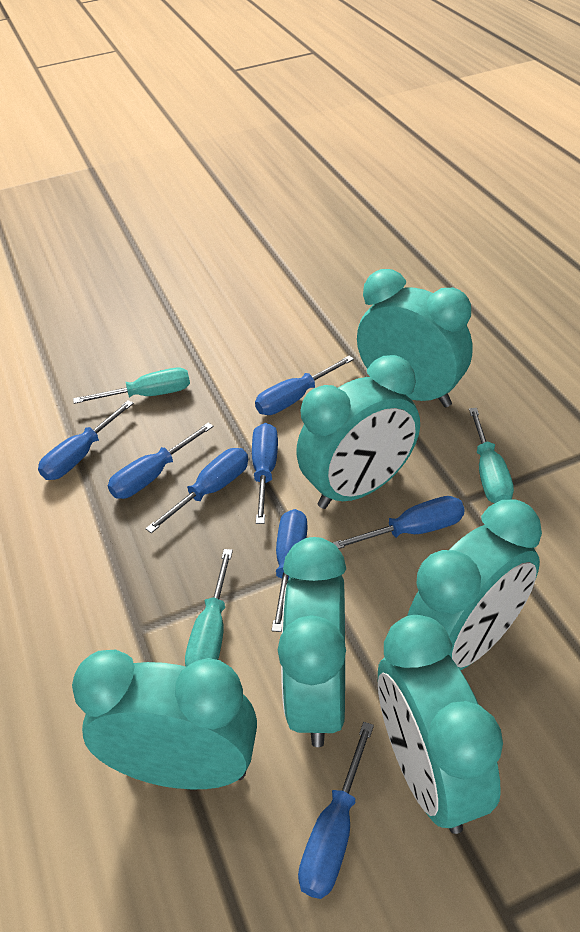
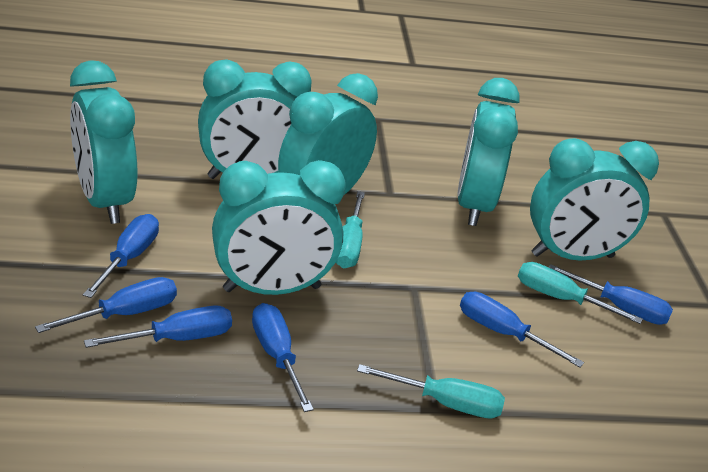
blue screwdriver: 8 -> 6

